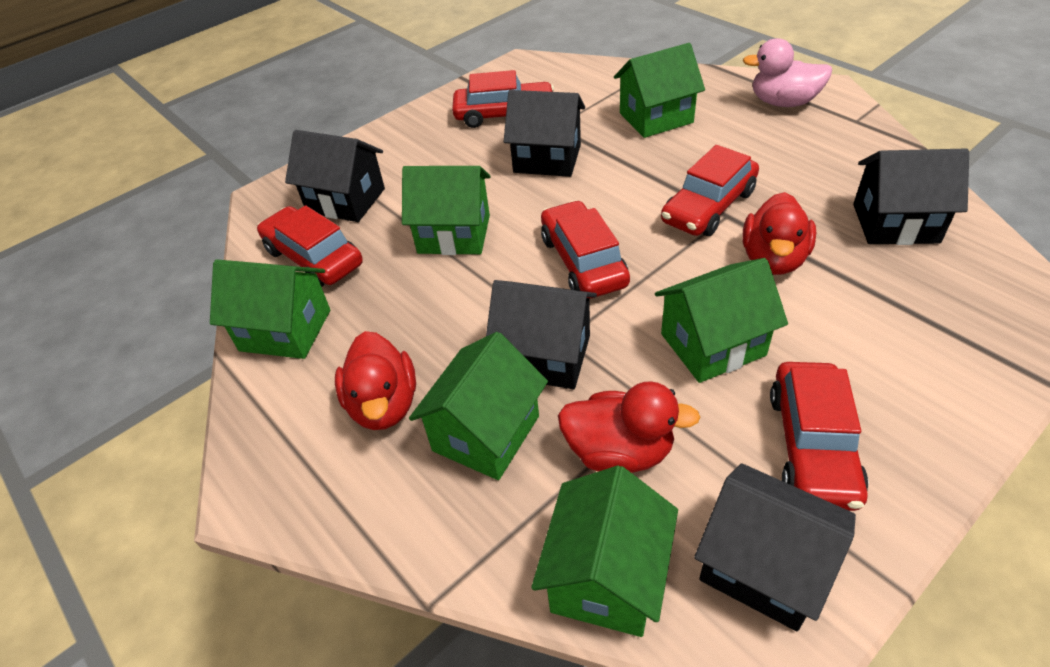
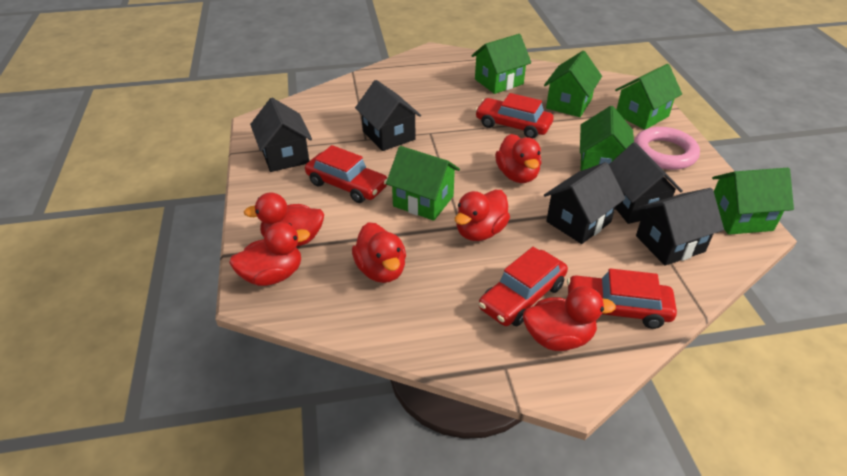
pink duck: 1 -> 0
pink ring: 0 -> 1
red car: 5 -> 4
red duck: 3 -> 6

